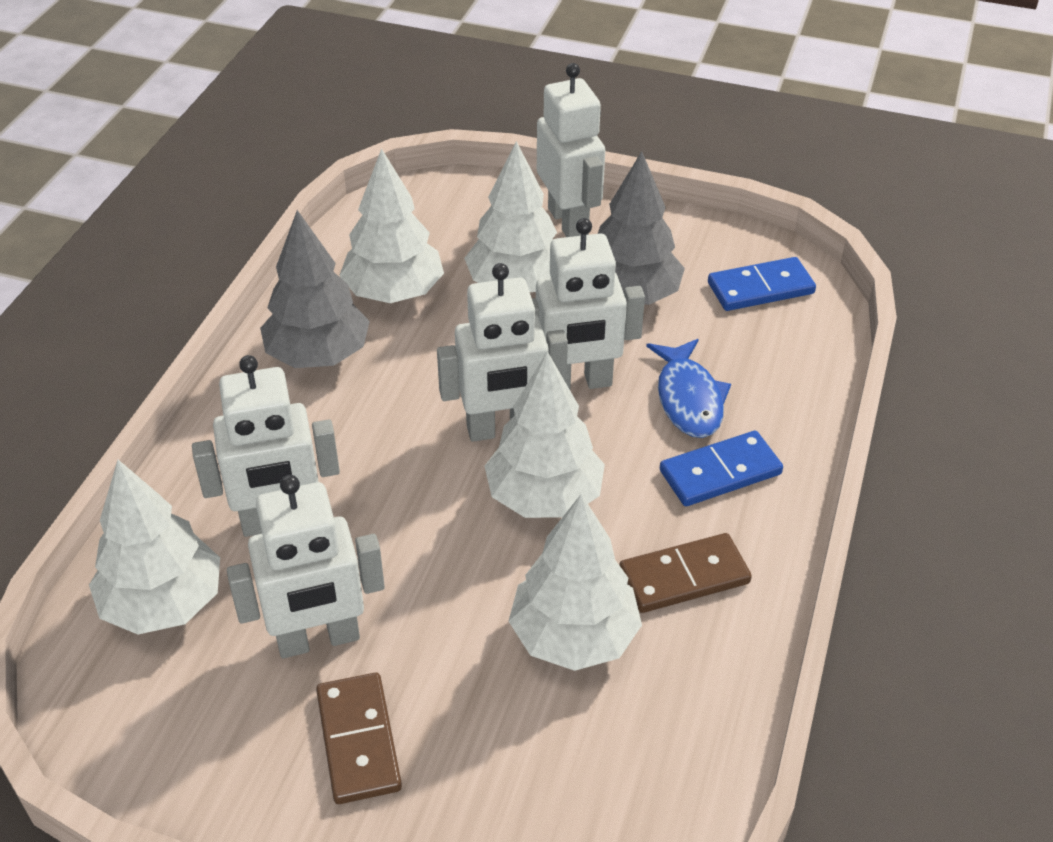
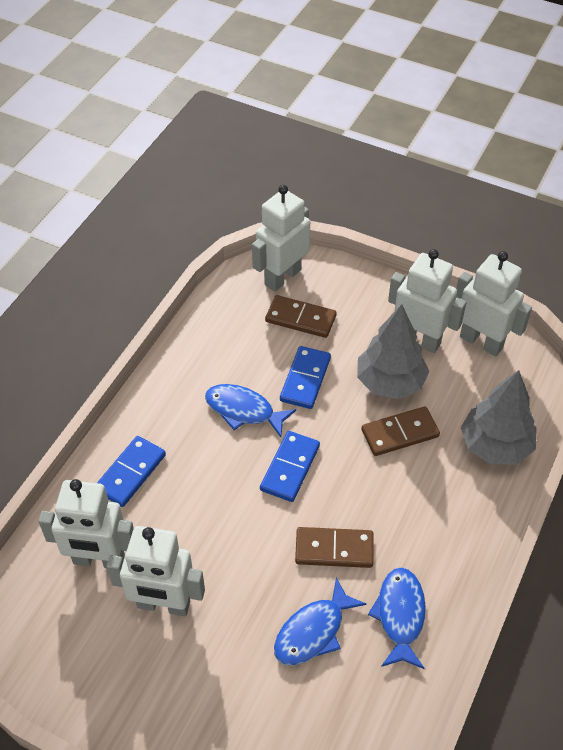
blue domino: 2 -> 3
blue fish: 1 -> 3
brown domino: 2 -> 3
white tree: 5 -> 0

